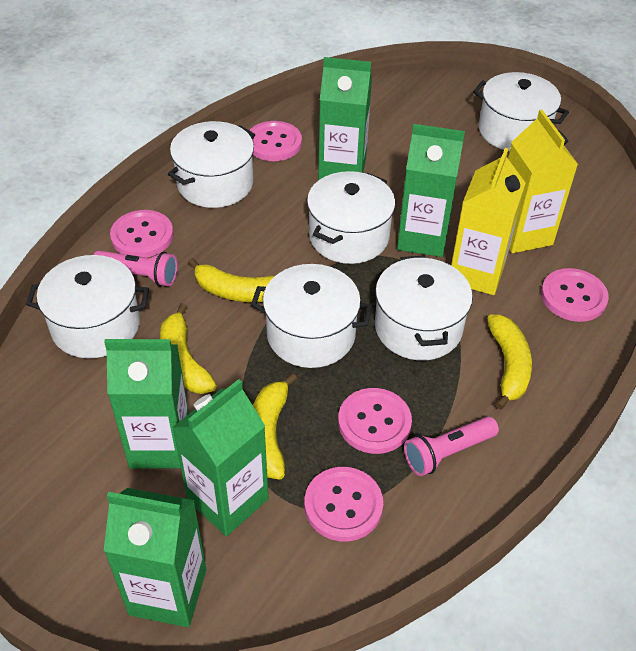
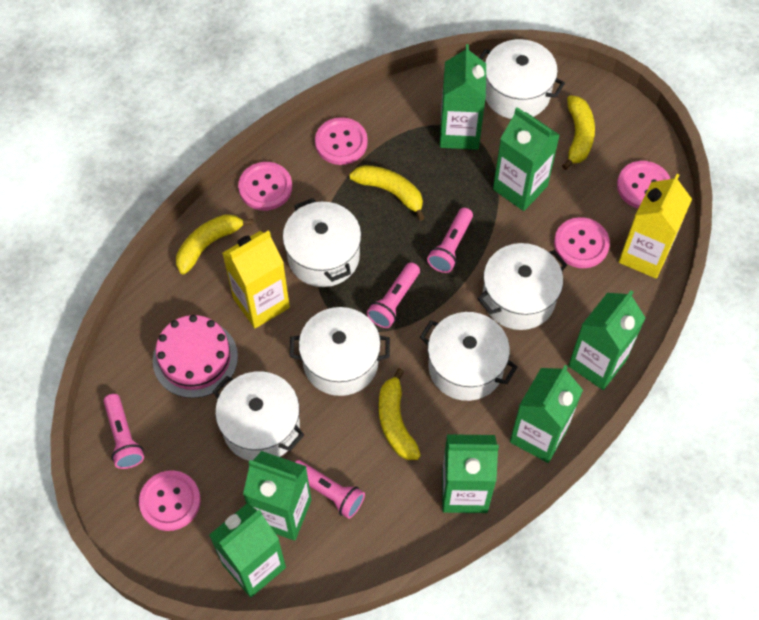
green carton: 5 -> 7
pink cake: 0 -> 1
pink flashlight: 2 -> 4

